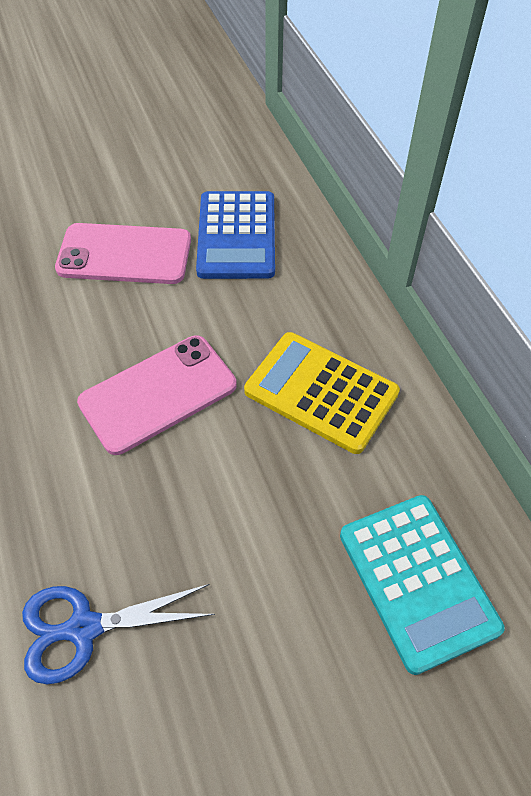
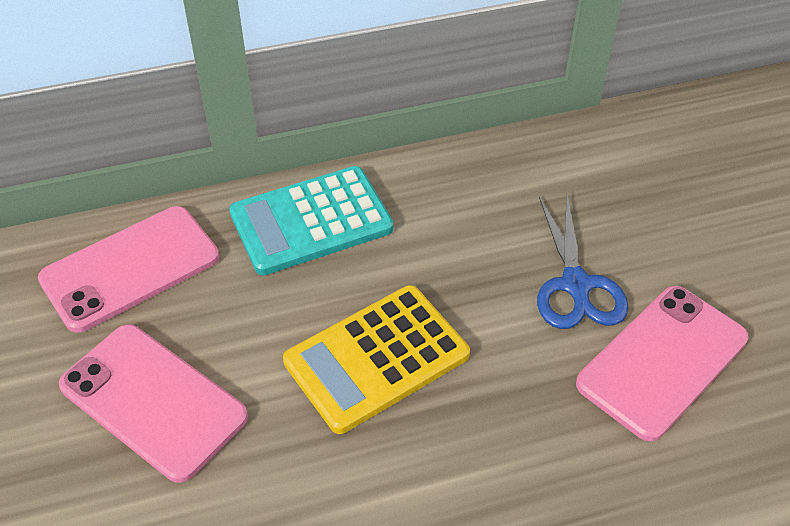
blue calculator: 1 -> 0
pink phone: 2 -> 3

